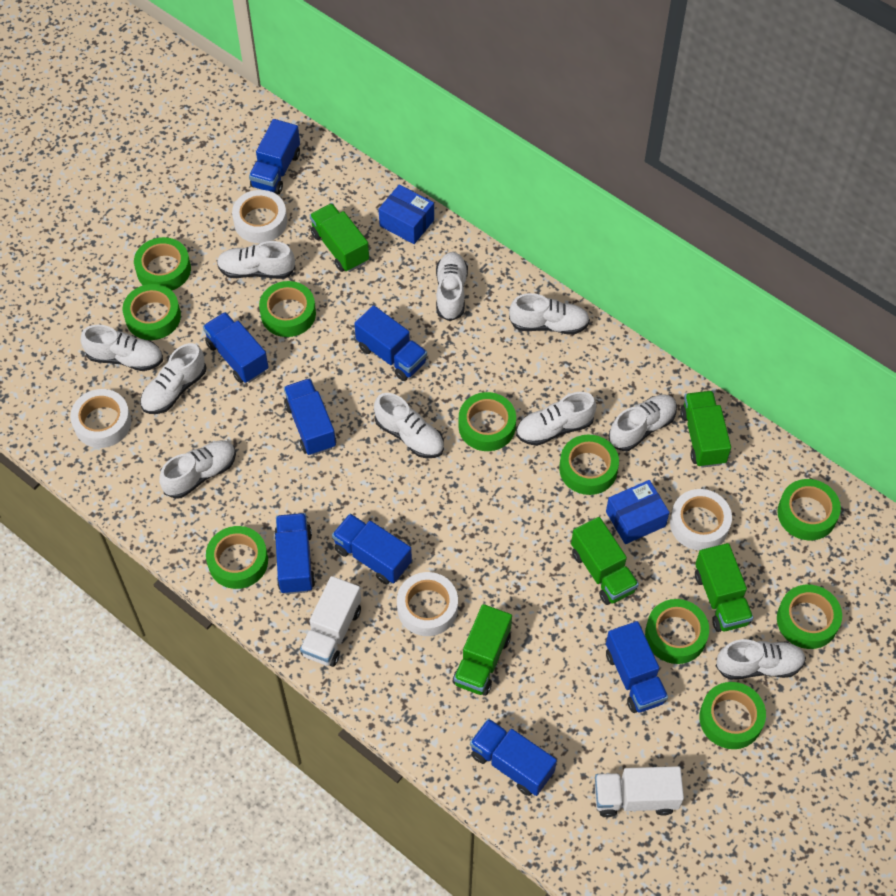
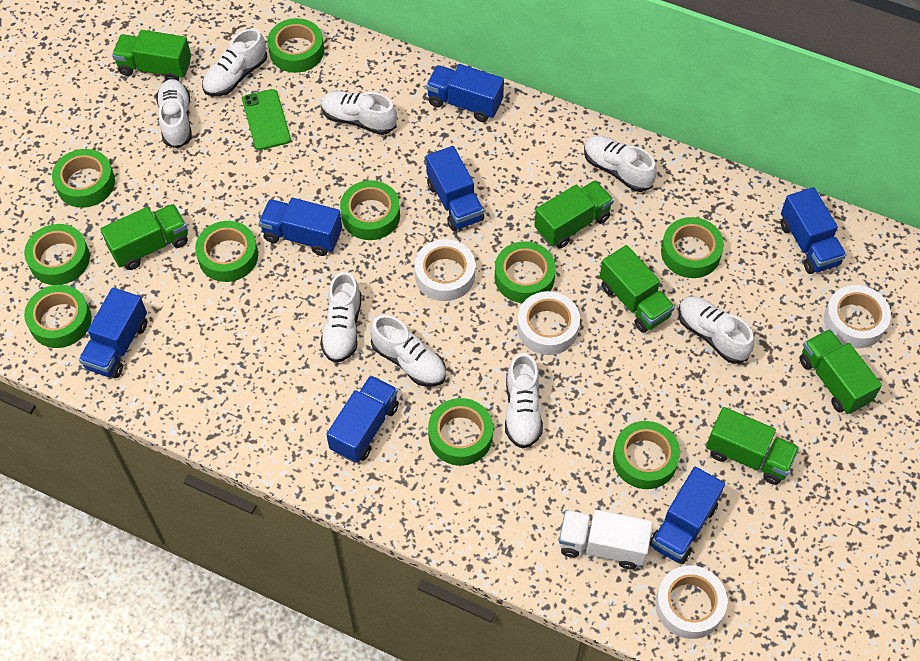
blue box: 2 -> 0
blue truck: 8 -> 7
green phone: 0 -> 1
green truck: 5 -> 6
white shoe: 10 -> 8
white truck: 2 -> 1

